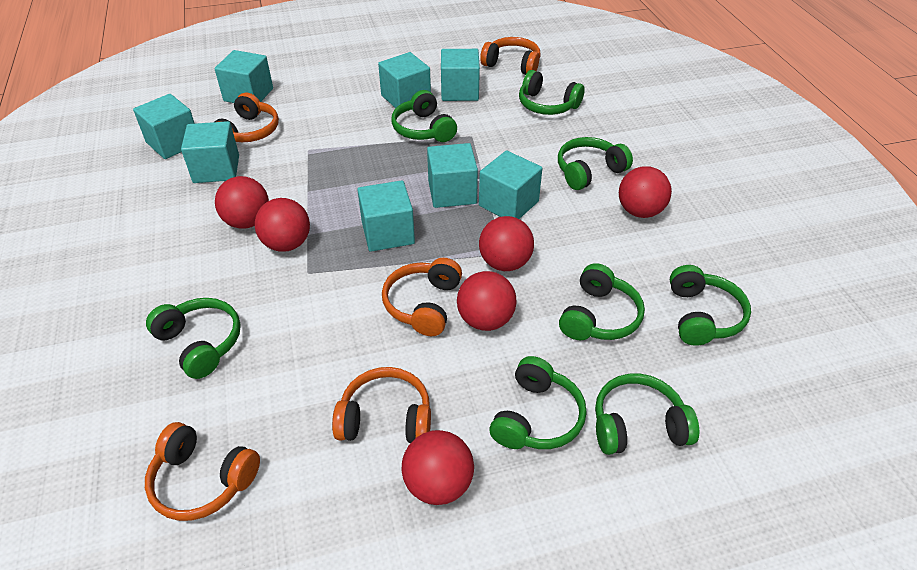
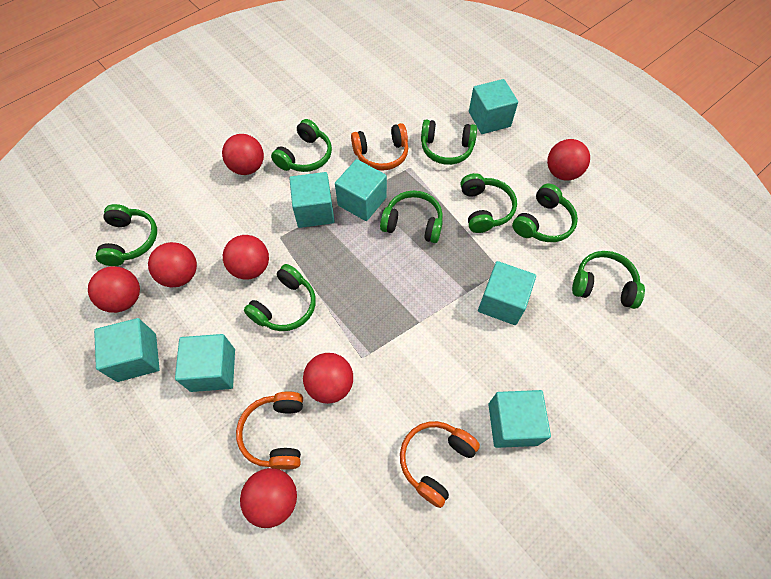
orange headphones: 5 -> 3
red ball: 6 -> 7
turquoise cube: 8 -> 7

